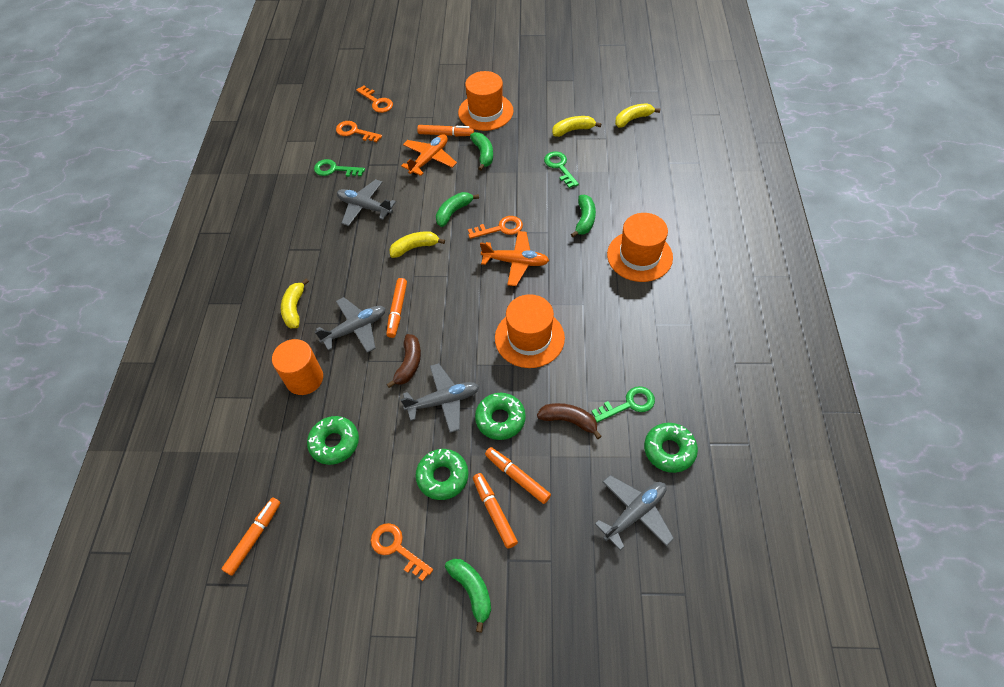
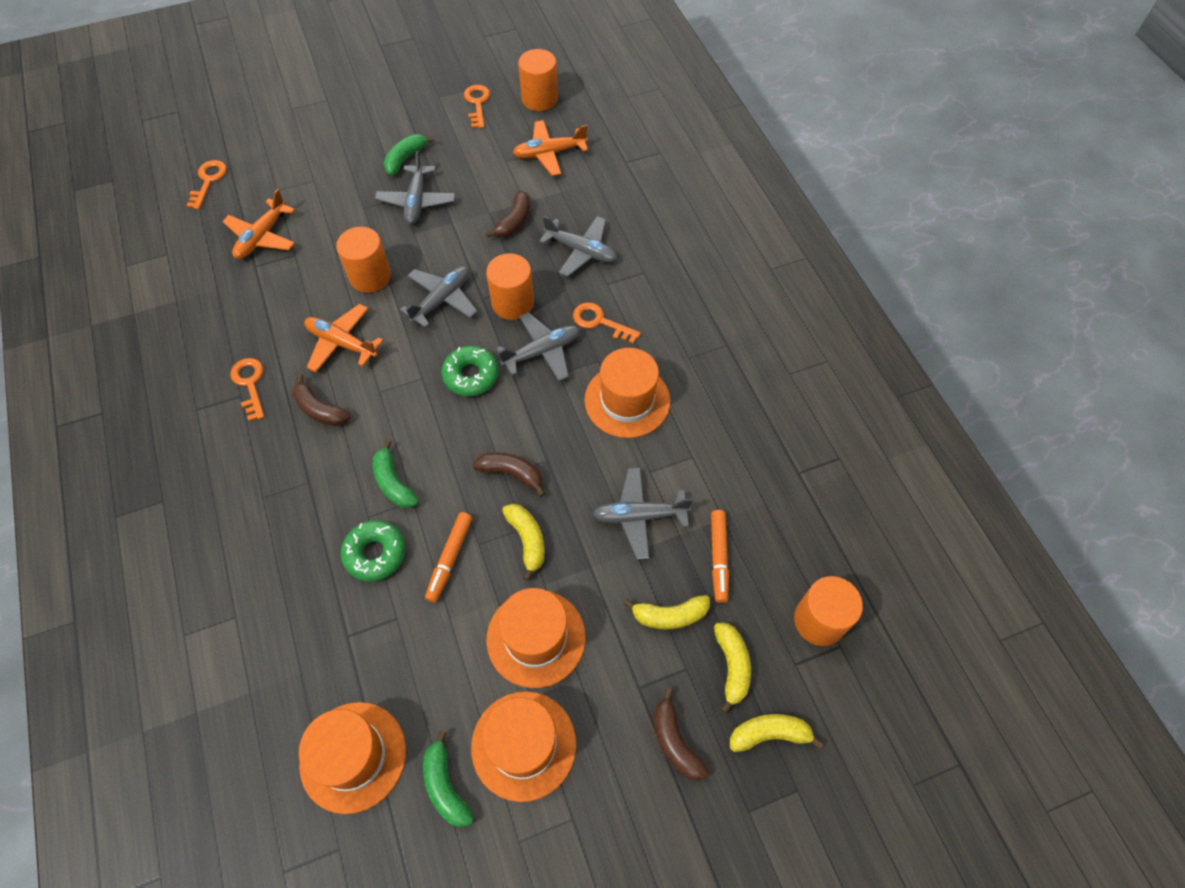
brown banana: 2 -> 4
green banana: 4 -> 3
green donut: 4 -> 2
green key: 3 -> 0
grey plane: 4 -> 5
orange cylinder: 1 -> 4
orange hat: 3 -> 4
orange marker: 5 -> 2
orange plane: 2 -> 3

